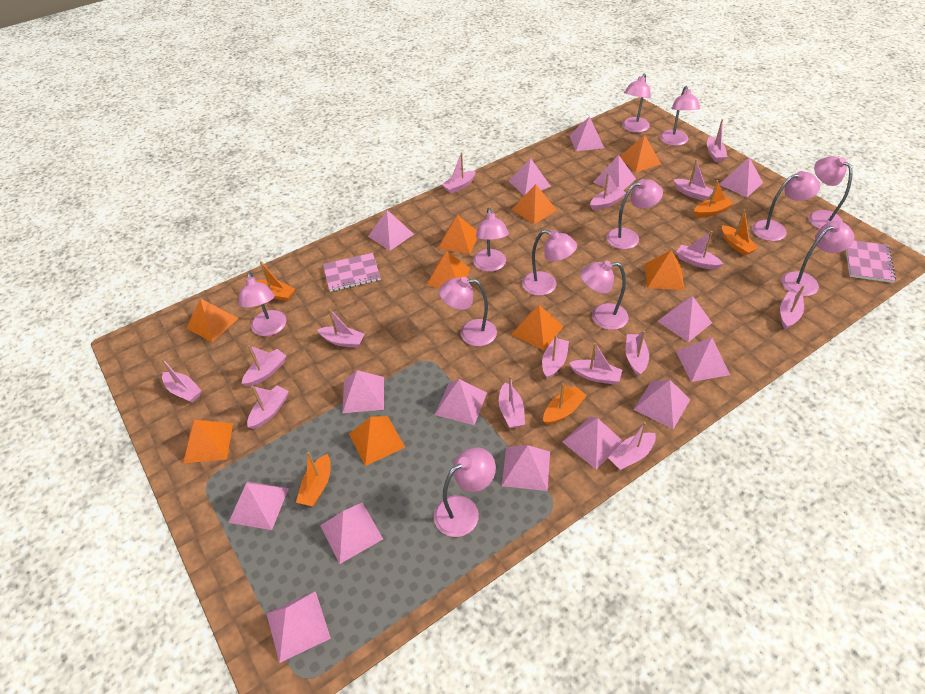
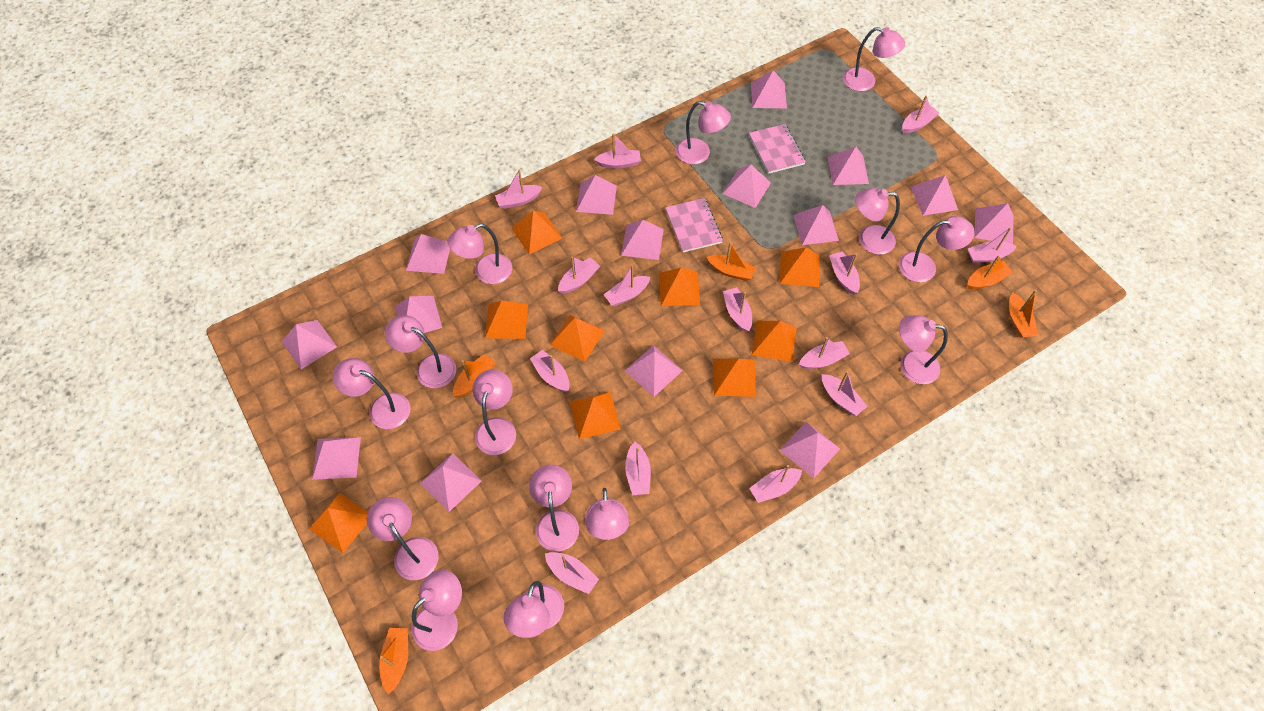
pink boat: 15 -> 14
pink lamp: 12 -> 14

